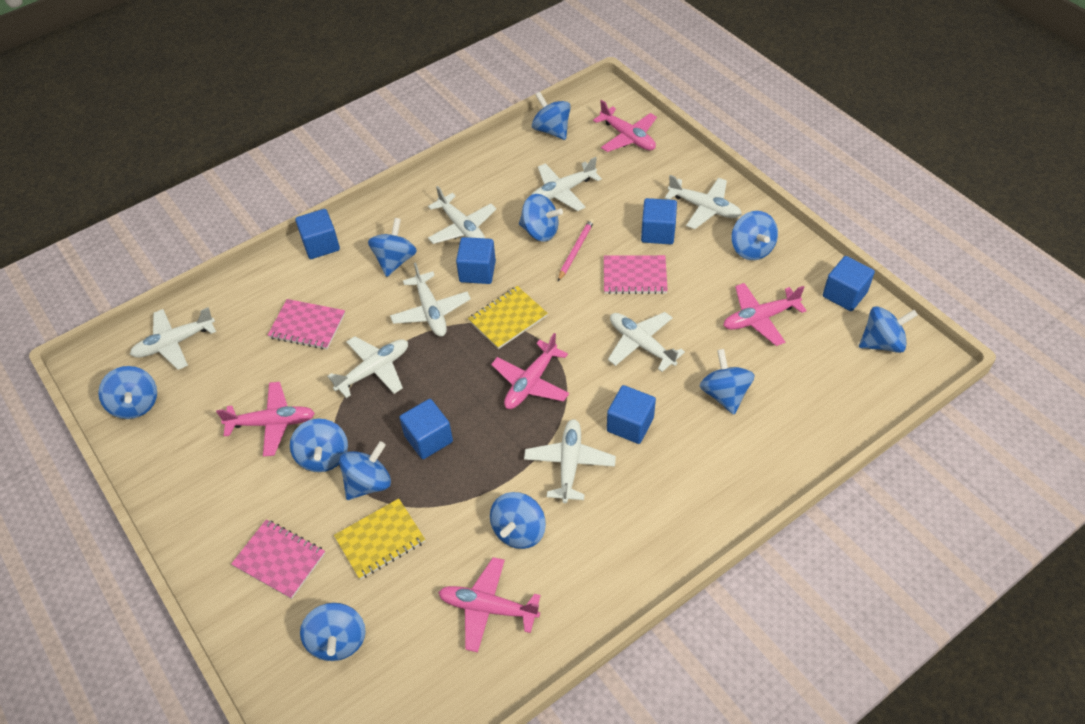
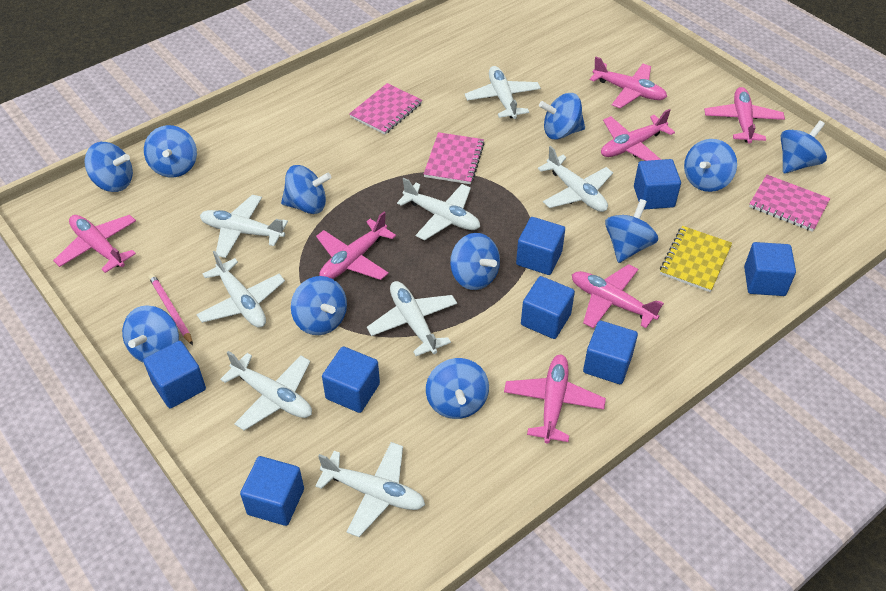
blue cube: 6 -> 8
pink plane: 5 -> 7
yellow notebook: 2 -> 1

